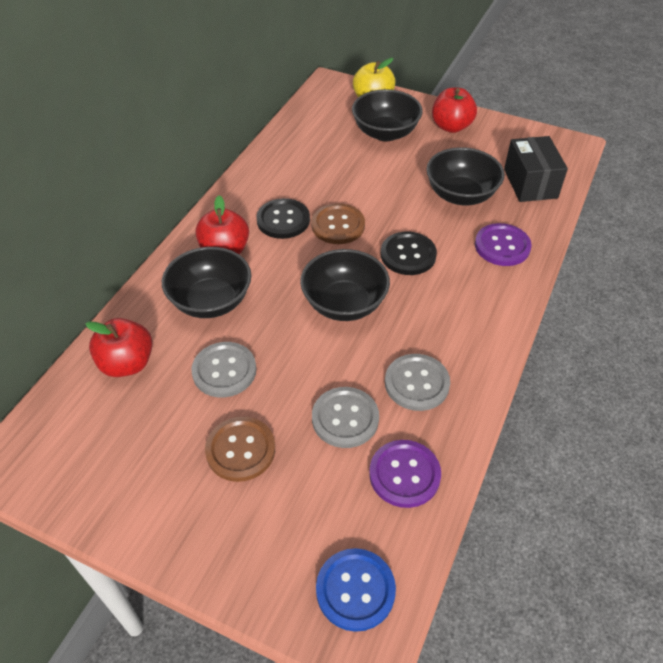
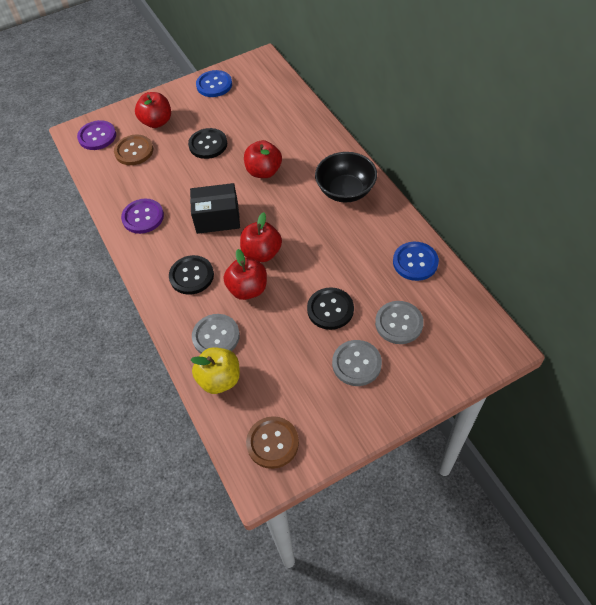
black bowl: 4 -> 1
black button: 2 -> 3
blue button: 1 -> 2
red apple: 3 -> 4

